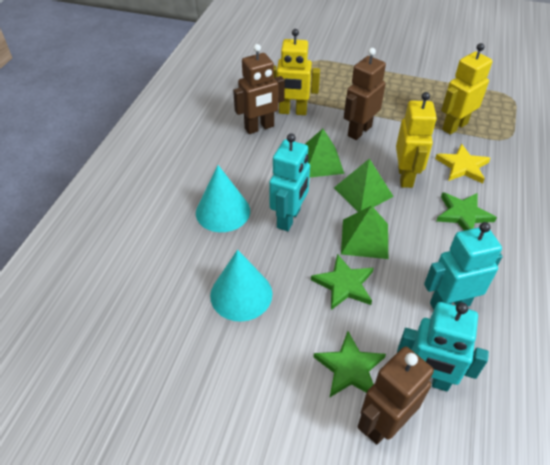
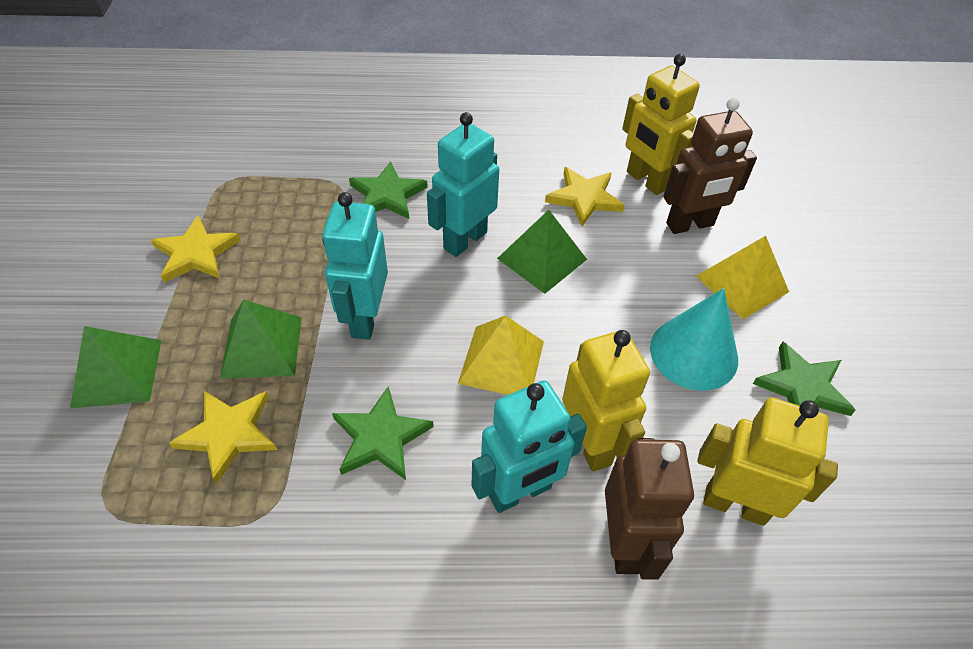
brown robot: 3 -> 2
turquoise cone: 2 -> 1
yellow pyramid: 0 -> 2
yellow star: 1 -> 3

